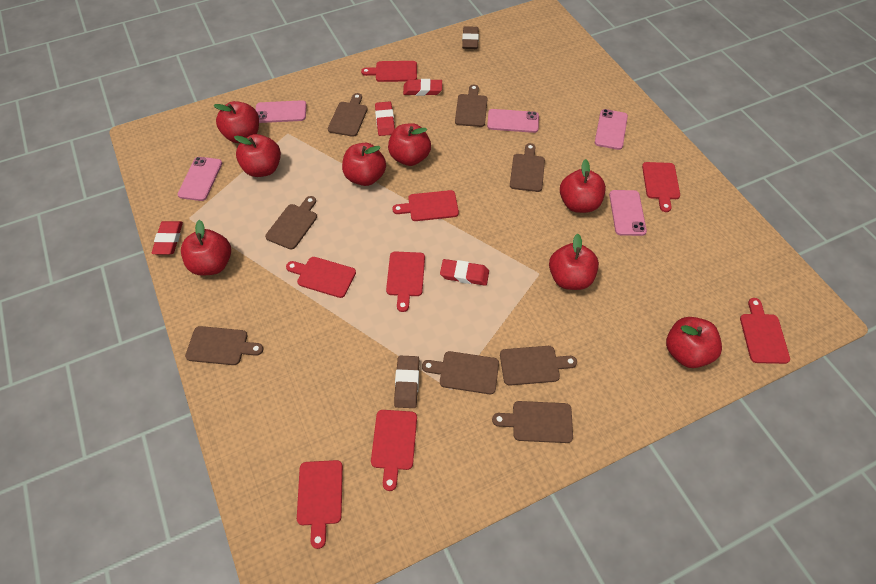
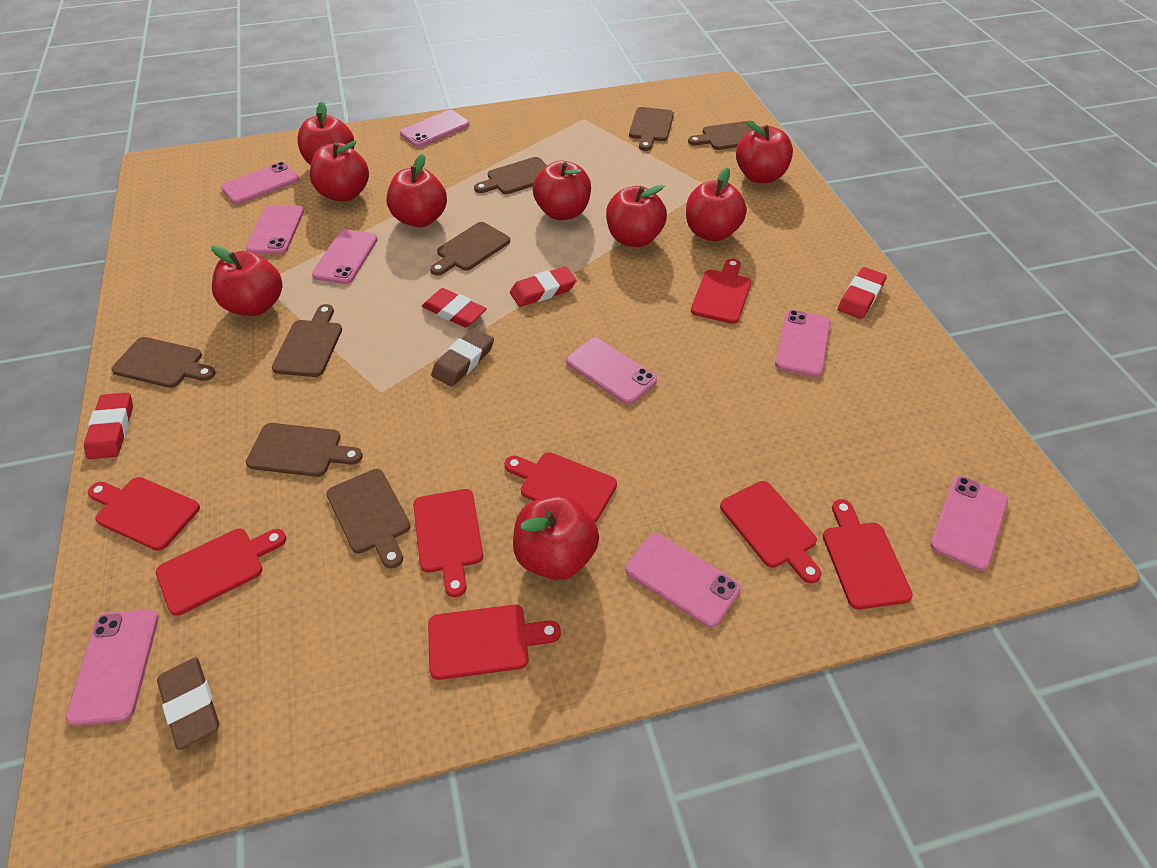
pink phone: 5 -> 9
red apple: 8 -> 9

